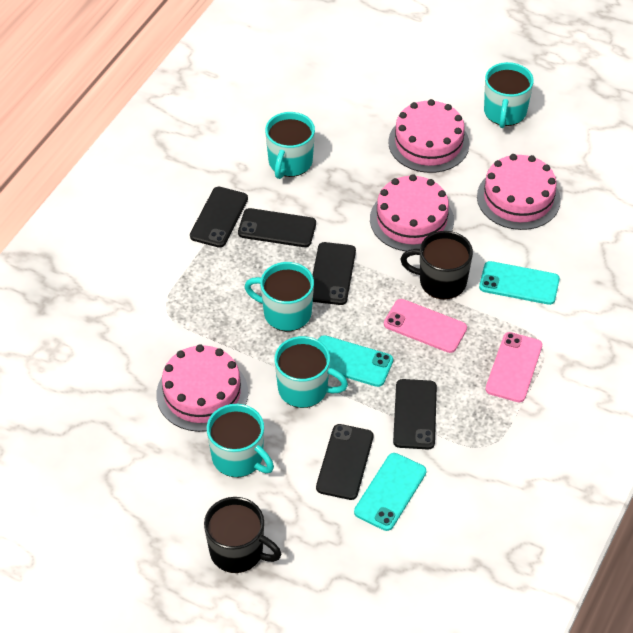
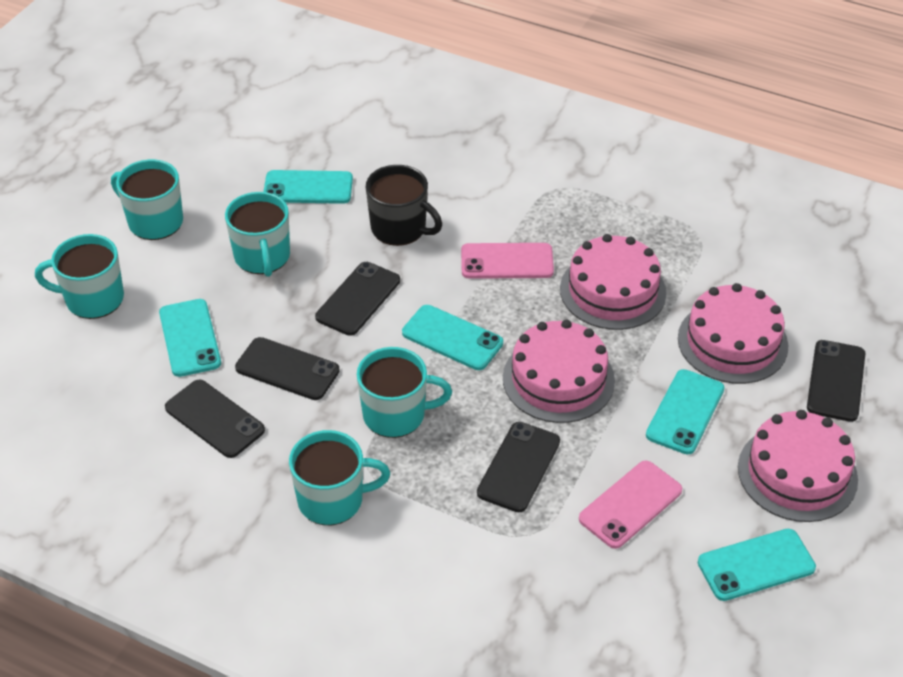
black mug: 2 -> 1
turquoise phone: 3 -> 5

